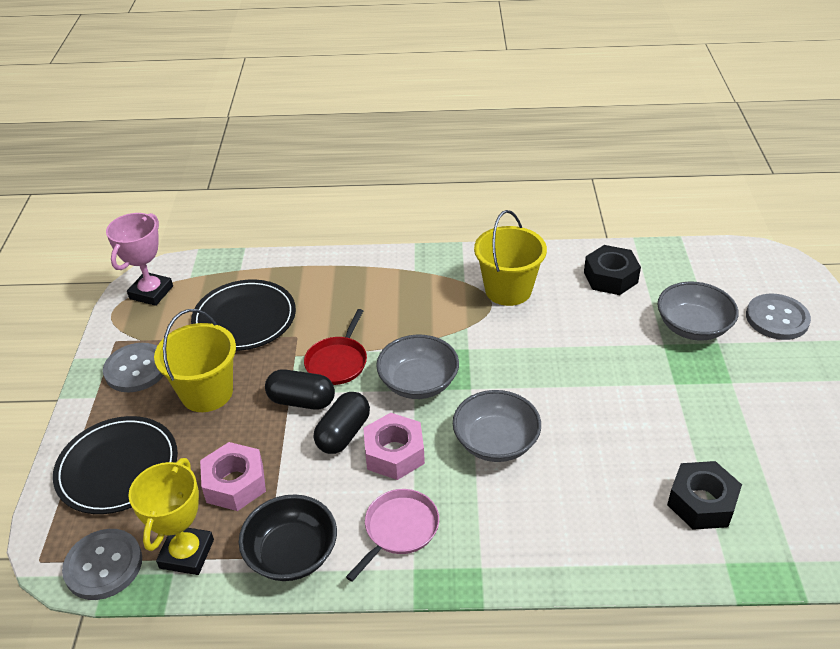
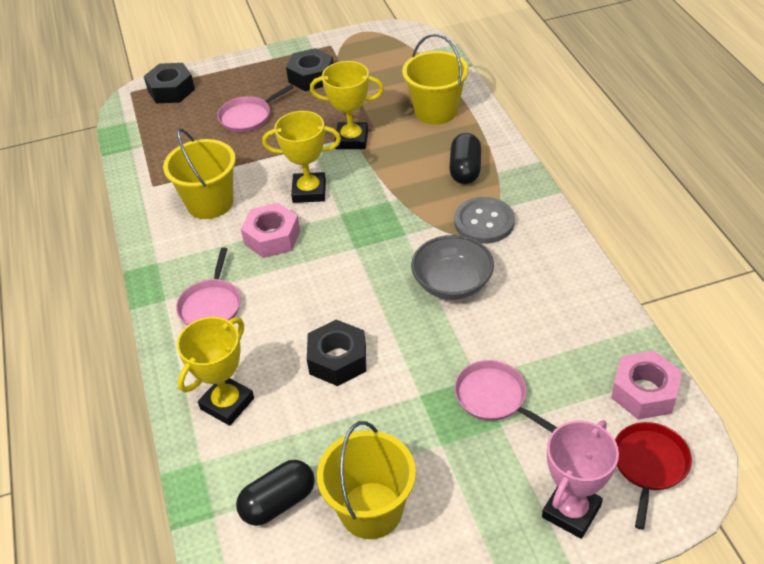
black bowl: 1 -> 0
black nut: 2 -> 3
black plate: 2 -> 0
grey bowl: 3 -> 1
grey button: 3 -> 1
pink pan: 1 -> 3
yellow bucket: 2 -> 3
yellow trophy: 1 -> 3

